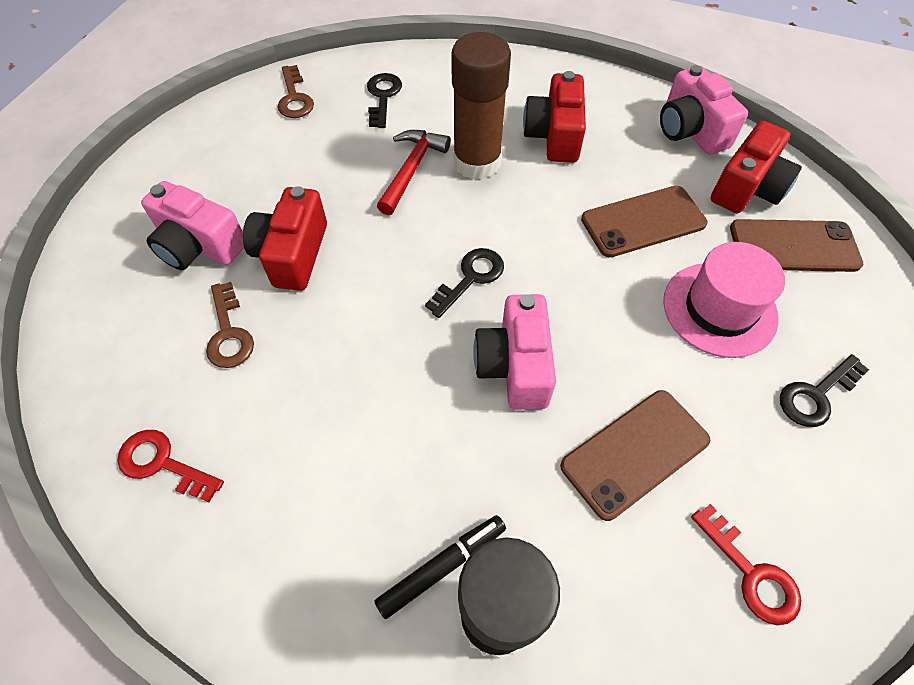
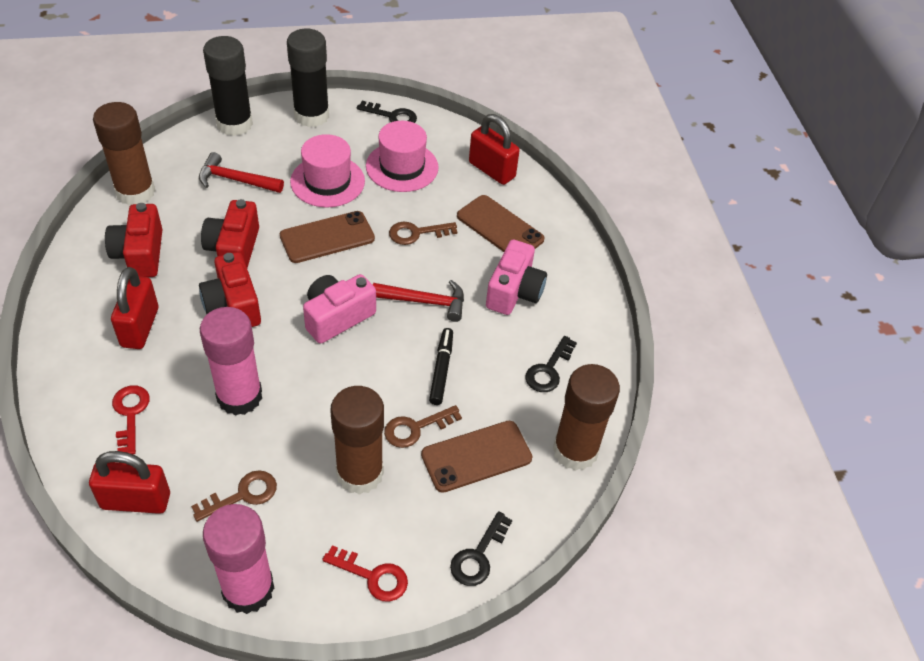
black glue stick: 1 -> 2
brown glue stick: 1 -> 3
brown key: 2 -> 3
pink camera: 3 -> 2
pink glue stick: 0 -> 2
pink hat: 1 -> 2
red hammer: 1 -> 2
red padlock: 0 -> 3

